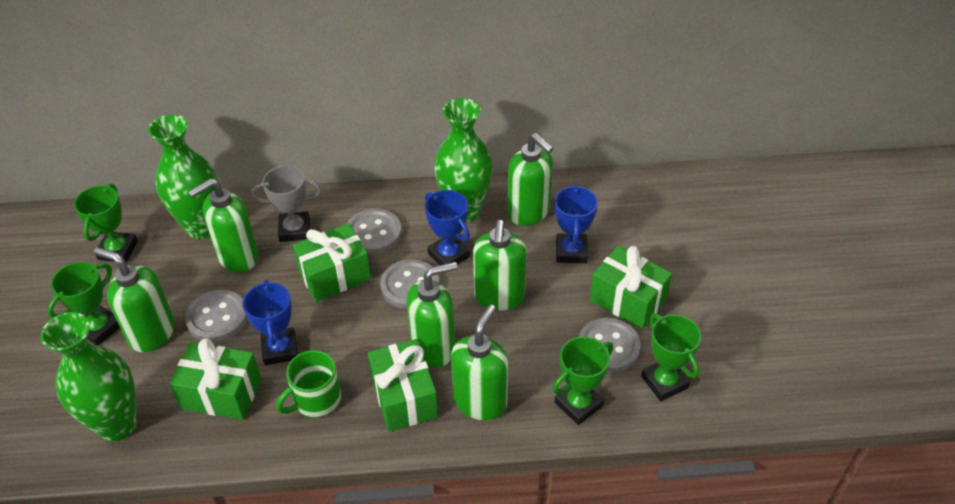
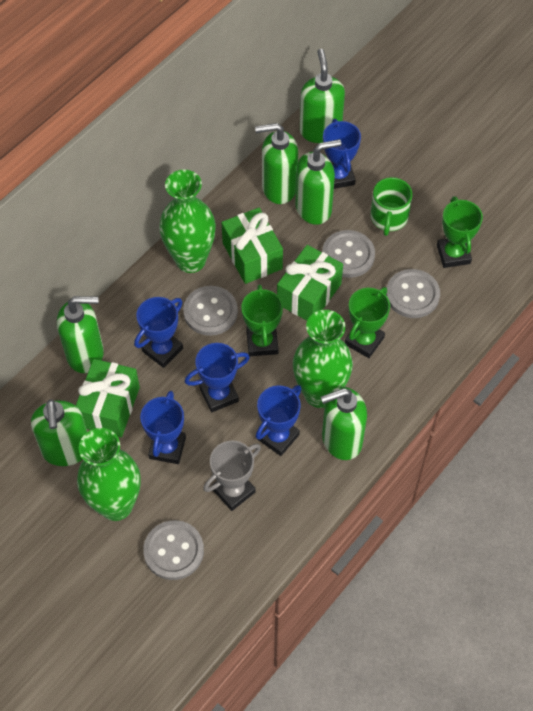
blue trophy: 3 -> 5
green gift: 4 -> 3
green trophy: 4 -> 3

